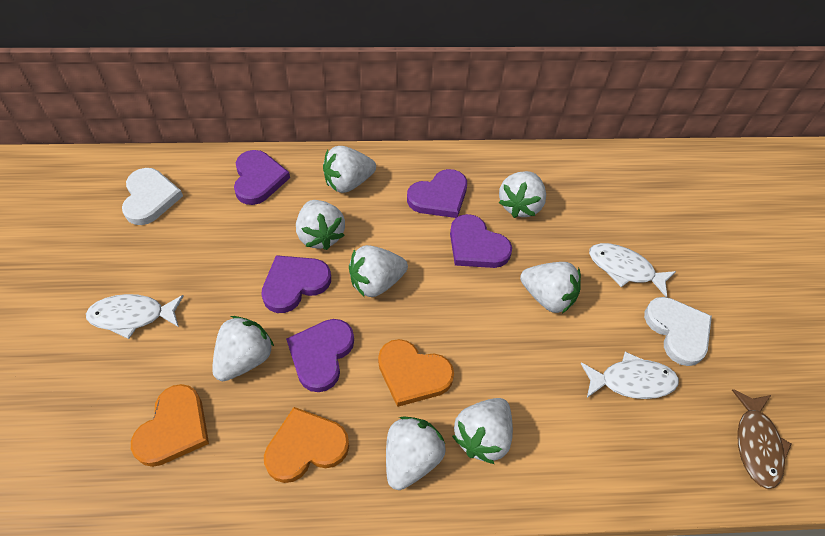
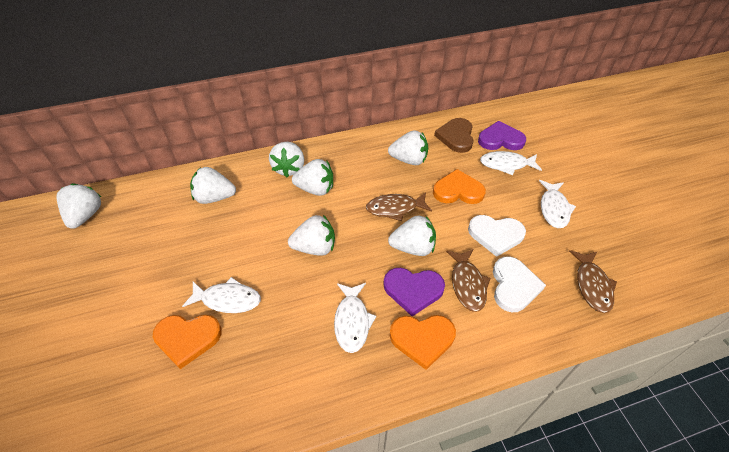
brown fish: 1 -> 3
brown heart: 0 -> 1
purple heart: 5 -> 2
white fish: 3 -> 4
white strawberry: 8 -> 7

